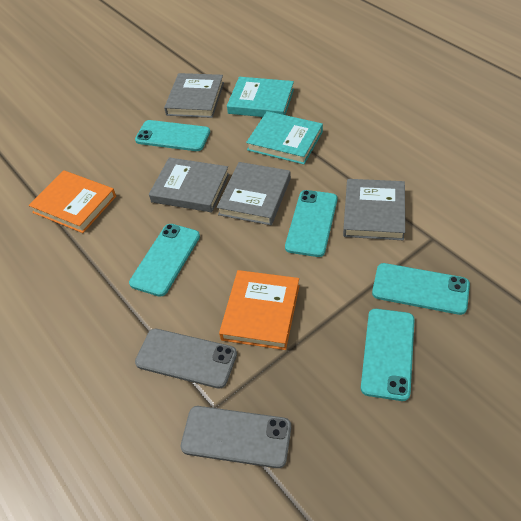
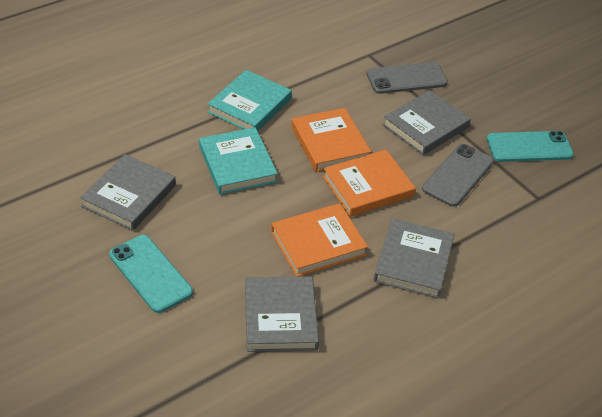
orange book: 2 -> 3
turquoise phone: 5 -> 2

